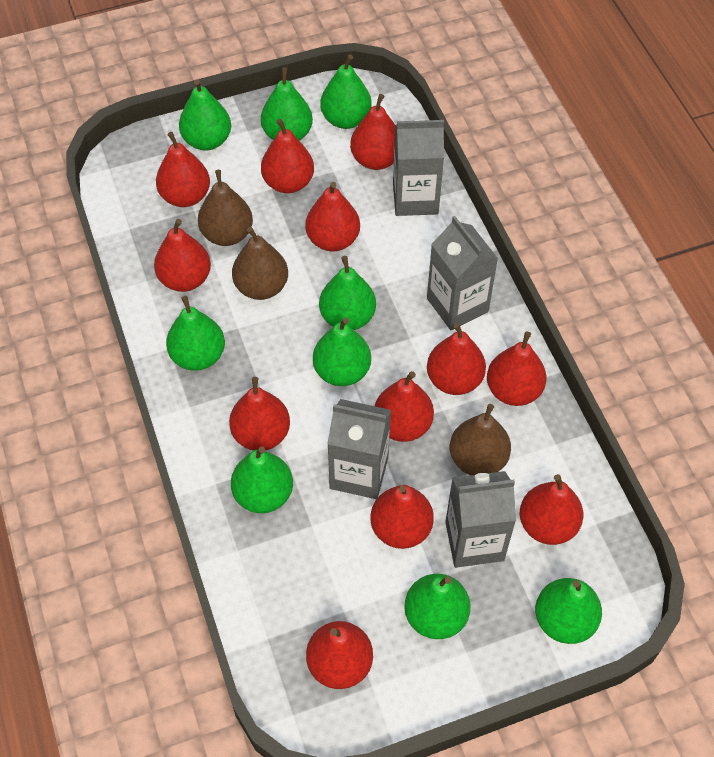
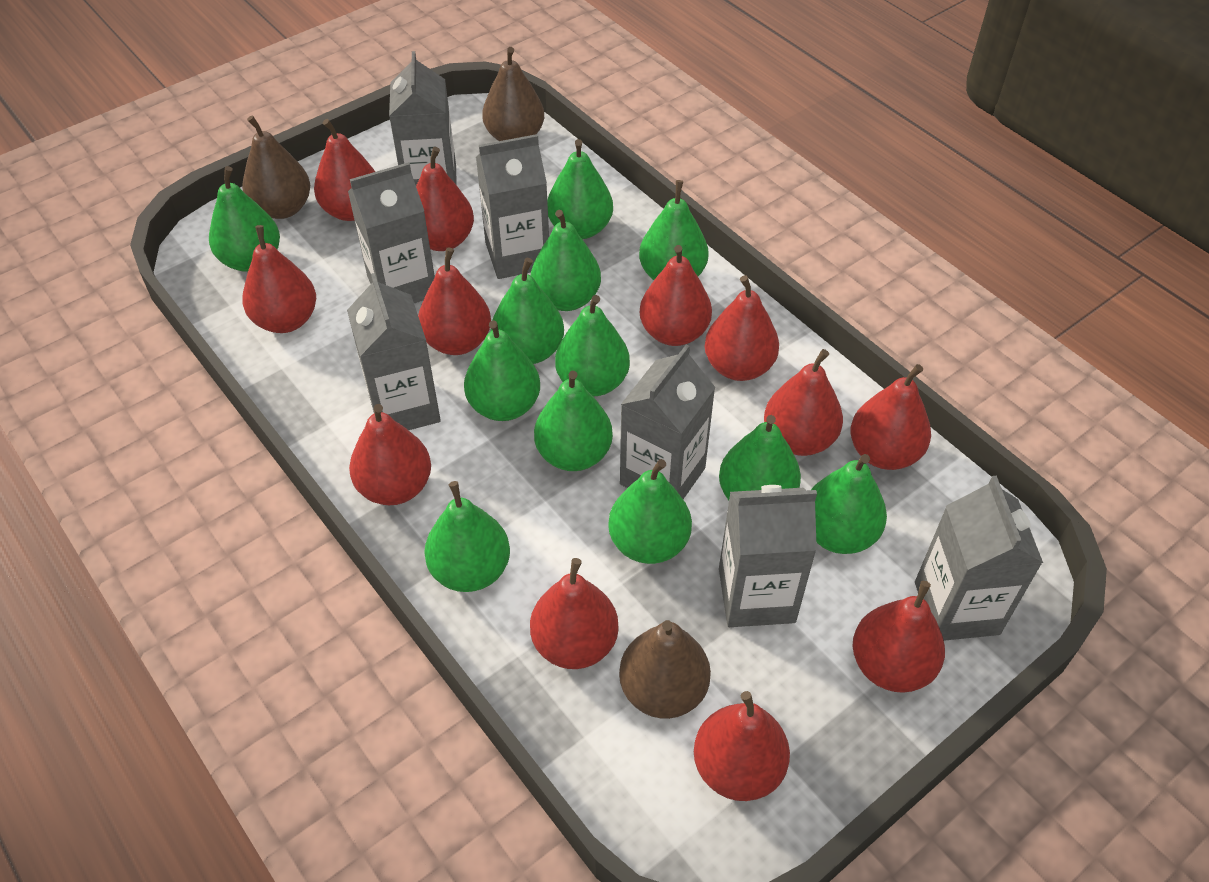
green pear: 9 -> 12
grey carton: 4 -> 7

